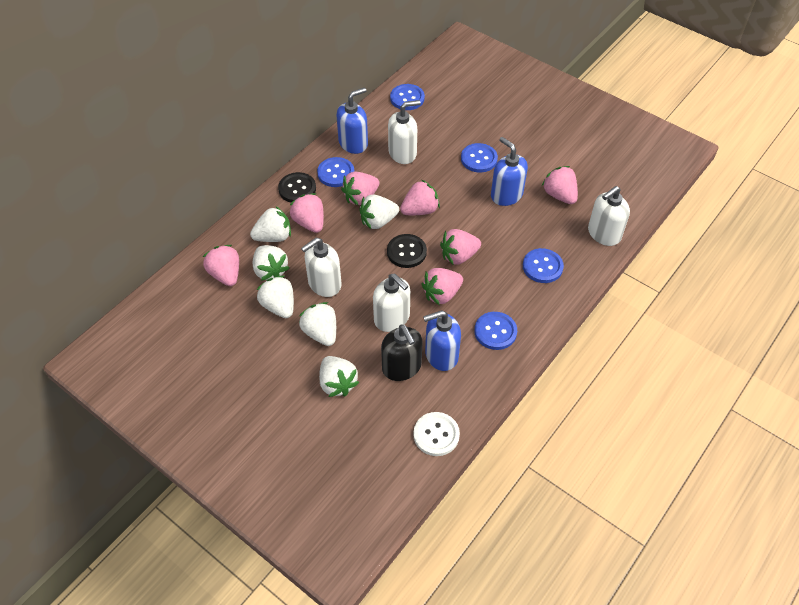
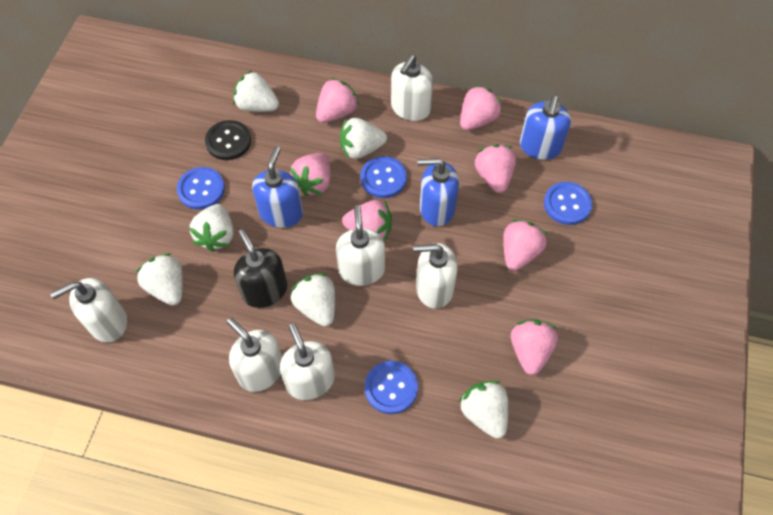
black button: 2 -> 1
blue button: 5 -> 4
white button: 1 -> 0
white soap dispenser: 4 -> 6

